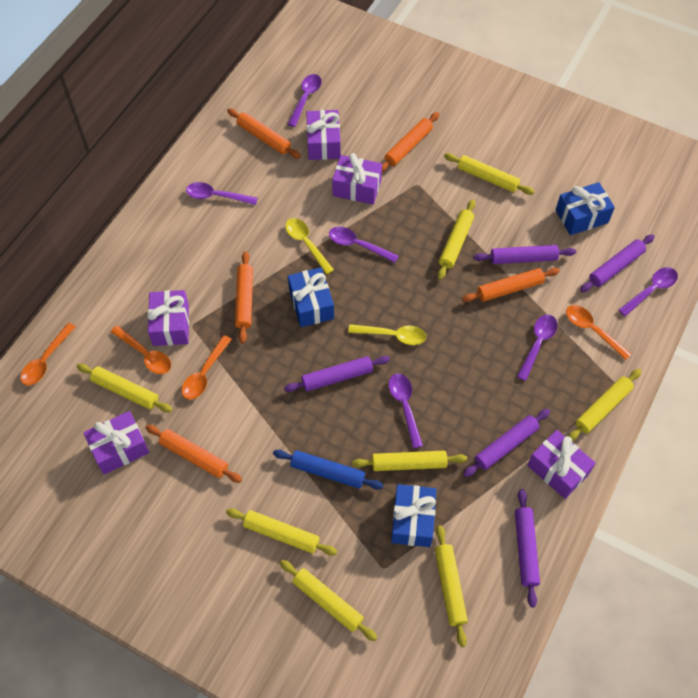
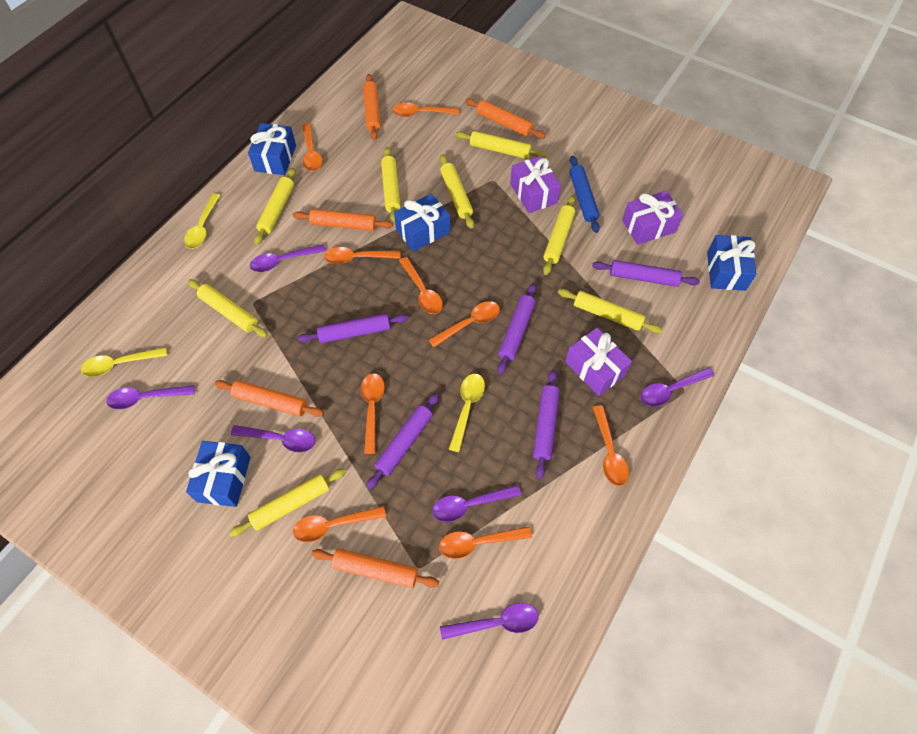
blue gift: 3 -> 4
orange spoon: 4 -> 9
purple gift: 5 -> 3
yellow spoon: 2 -> 3

